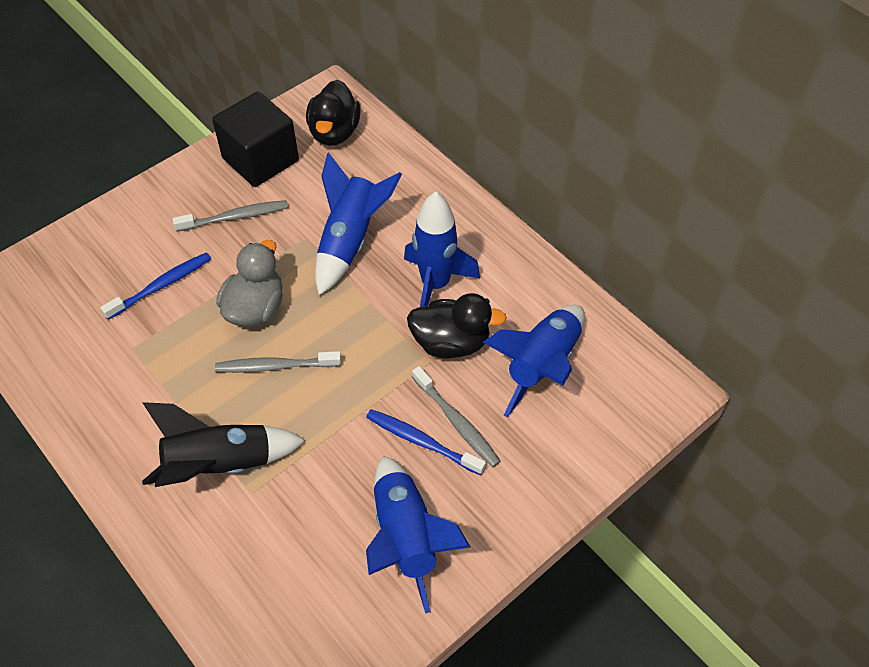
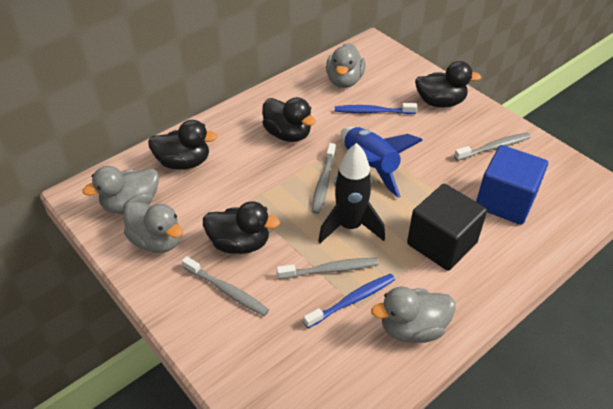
black duck: 2 -> 4
blue cube: 0 -> 1
blue rocket: 4 -> 1
grey duck: 1 -> 4
grey toothbrush: 3 -> 4

